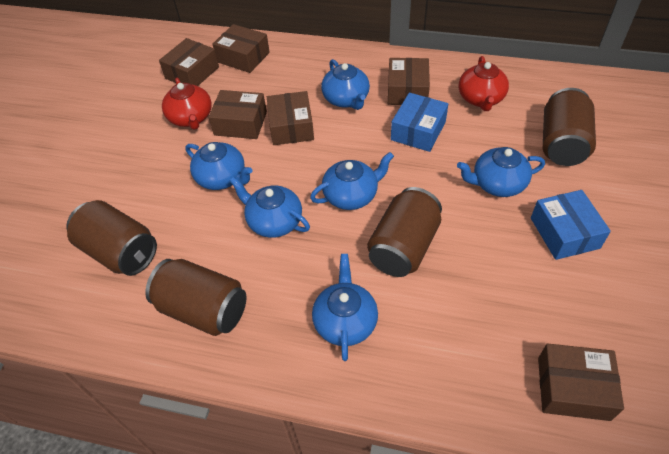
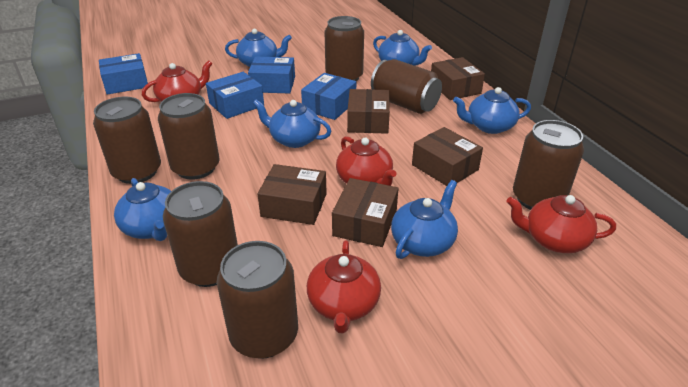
blue box: 2 -> 4
brown box: 6 -> 5
brown can: 4 -> 7
red teapot: 2 -> 4

